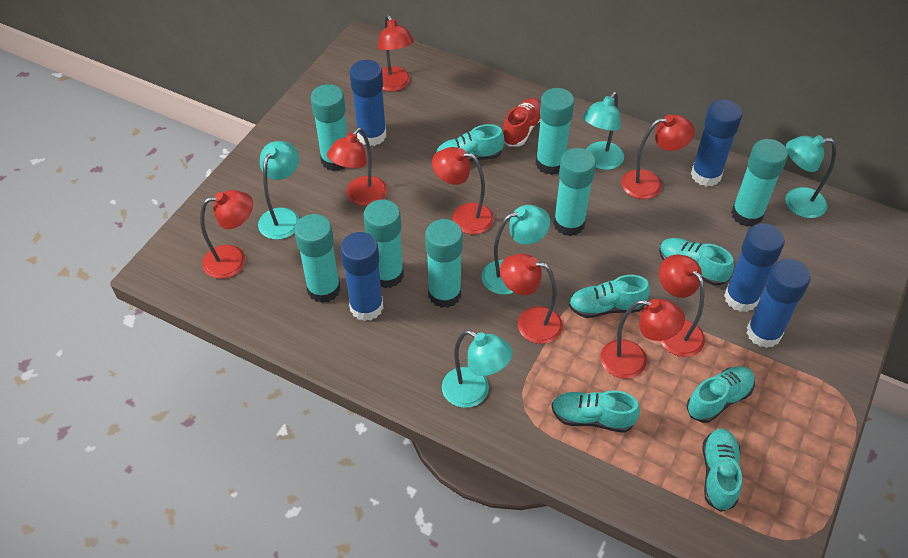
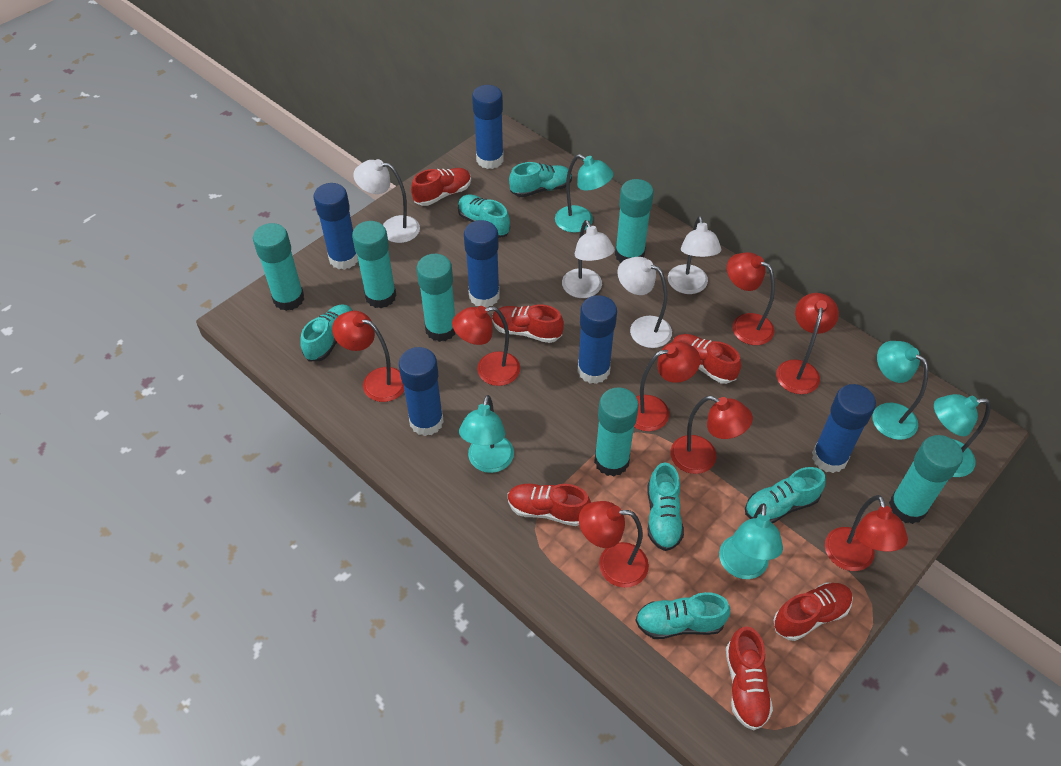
blue glue stick: 5 -> 6
red shoe: 1 -> 6
turquoise glue stick: 7 -> 6
white lamp: 0 -> 4

